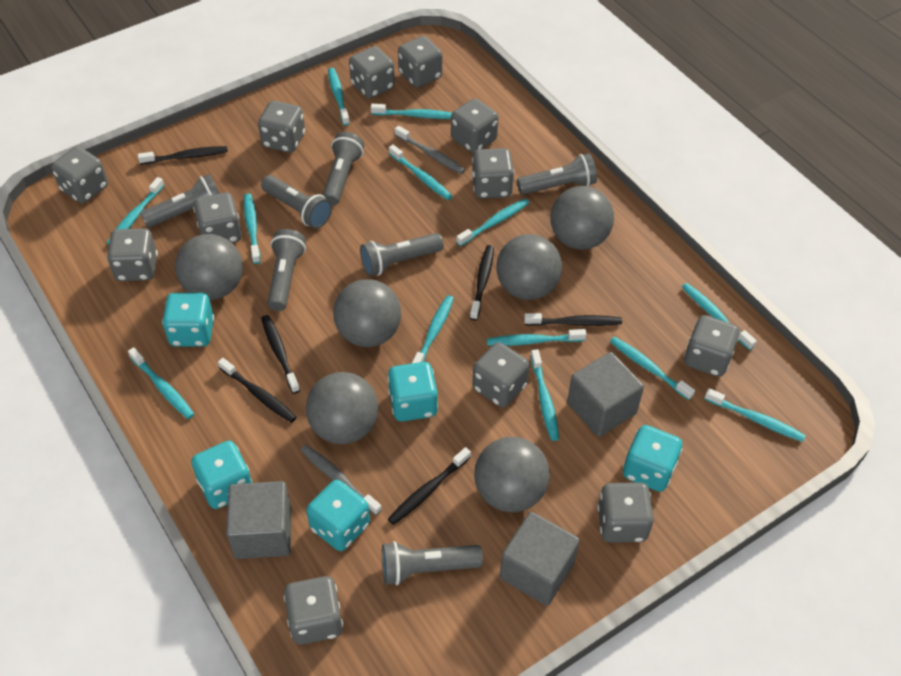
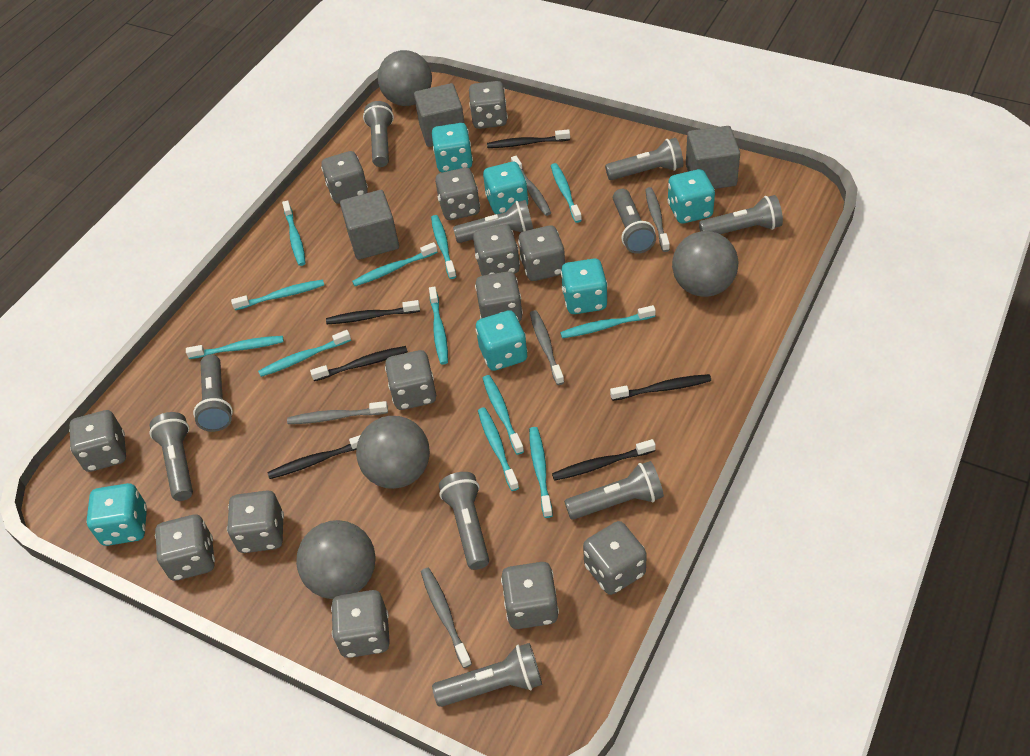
grey ball: 6 -> 4
grey dice: 12 -> 13
grey flashlight: 7 -> 10
grey toothbrush: 2 -> 5
turquoise dice: 5 -> 6
turquoise toothbrush: 13 -> 12

